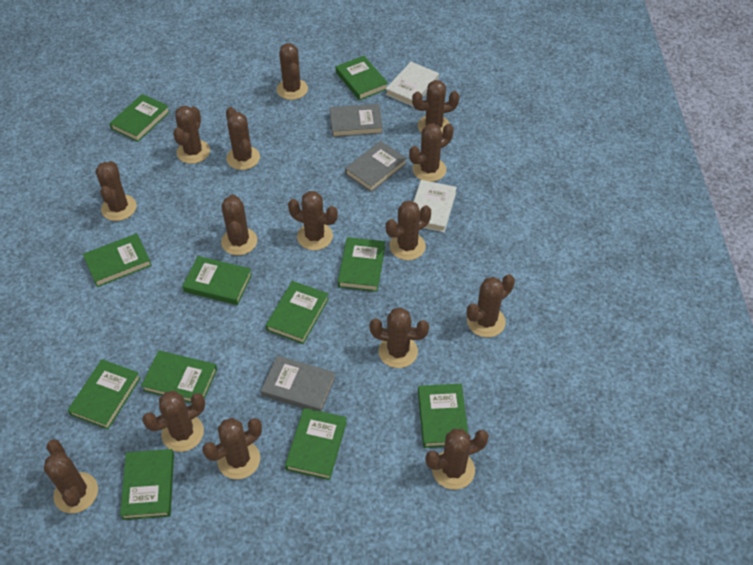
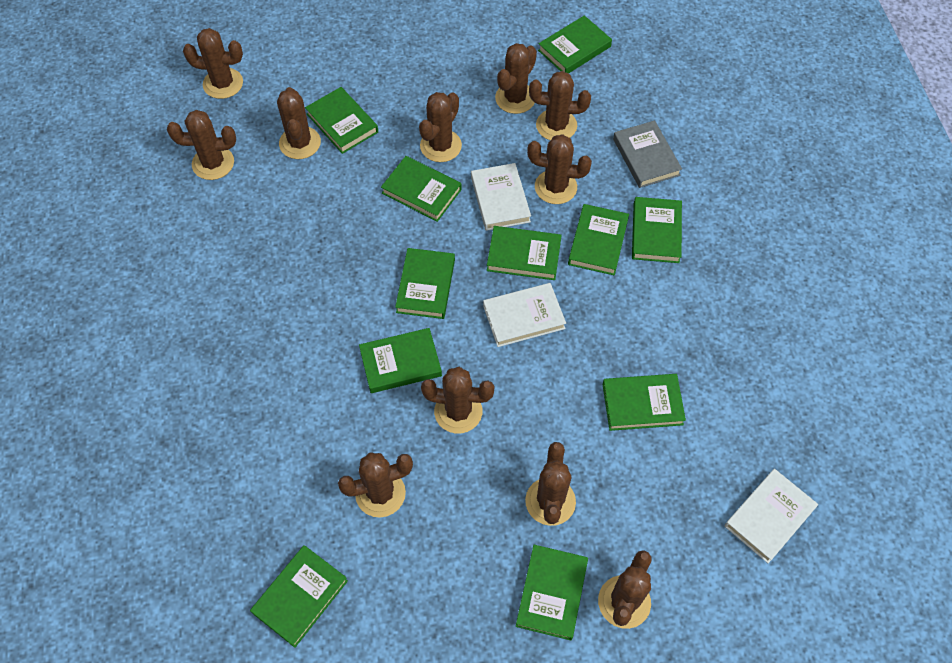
brown cactus: 15 -> 11
grey book: 3 -> 1
white book: 2 -> 3

